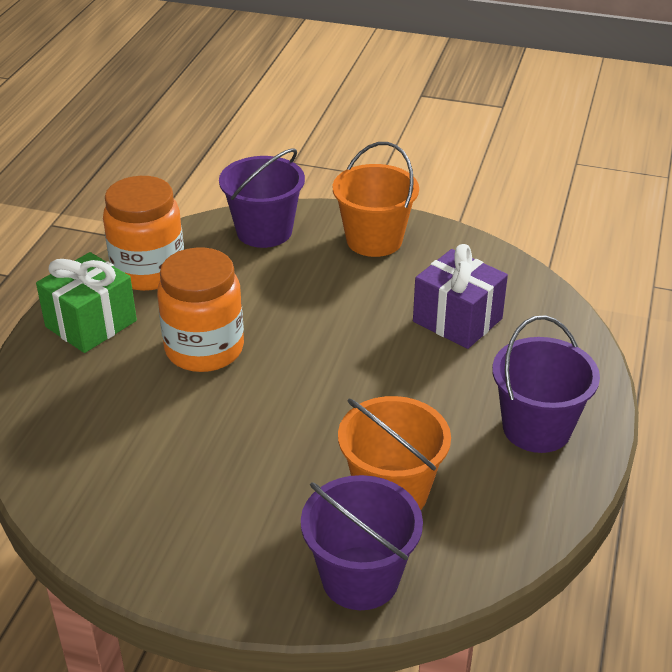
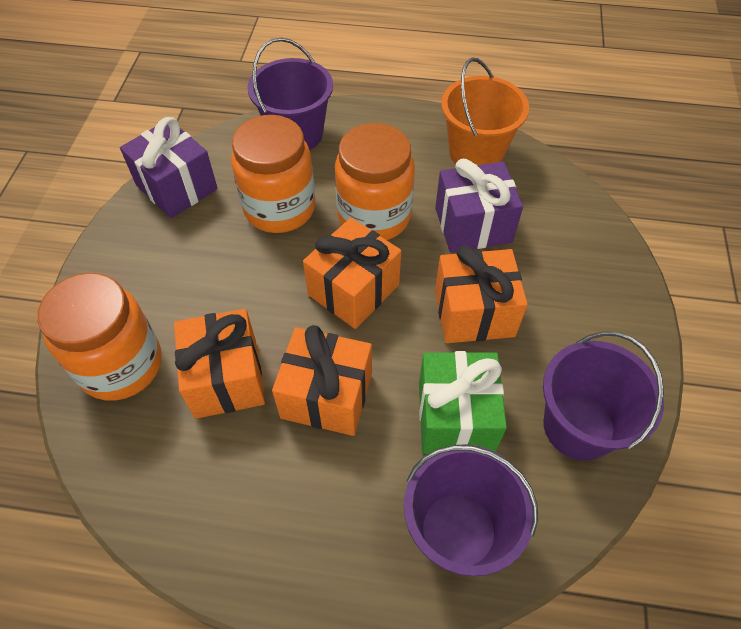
orange bucket: 2 -> 1
orange gift: 0 -> 4
orange jar: 2 -> 3
purple gift: 1 -> 2

